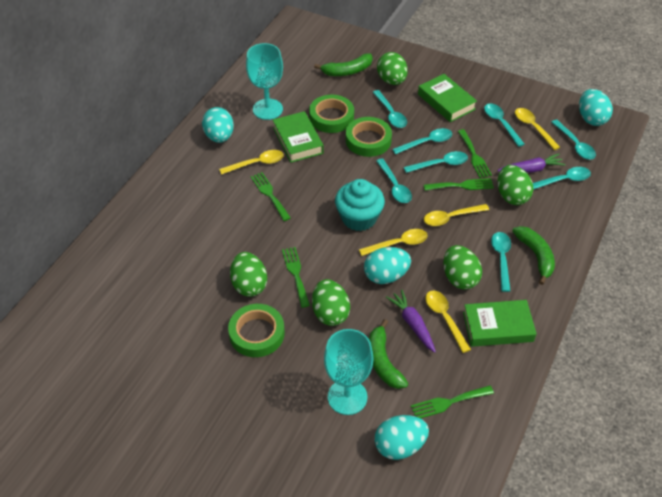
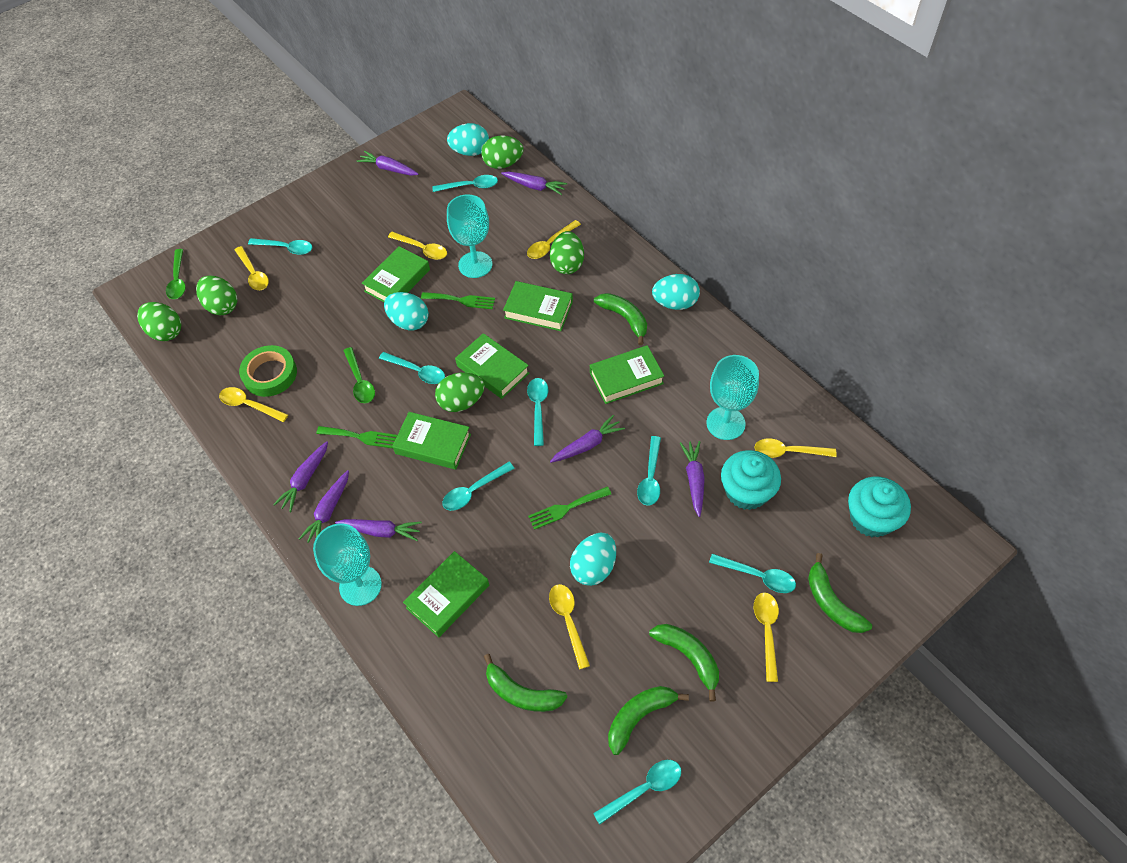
green banana: 3 -> 5
green book: 3 -> 6
green fork: 5 -> 3
green spoon: 0 -> 2
green tape: 3 -> 1
purple carrot: 2 -> 7
turquoise cupcake: 1 -> 2
turquoise goblet: 2 -> 3
yellow spoon: 5 -> 7

